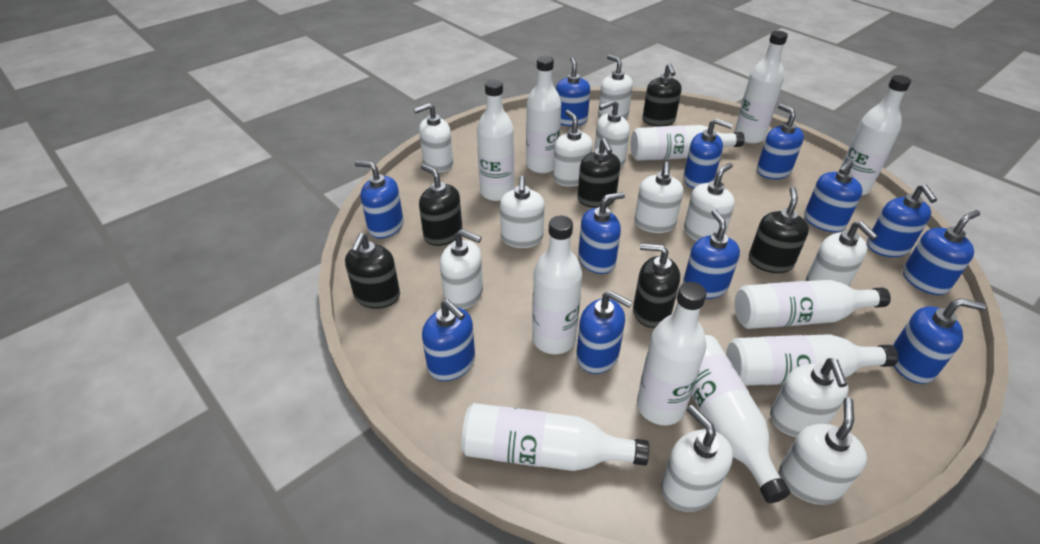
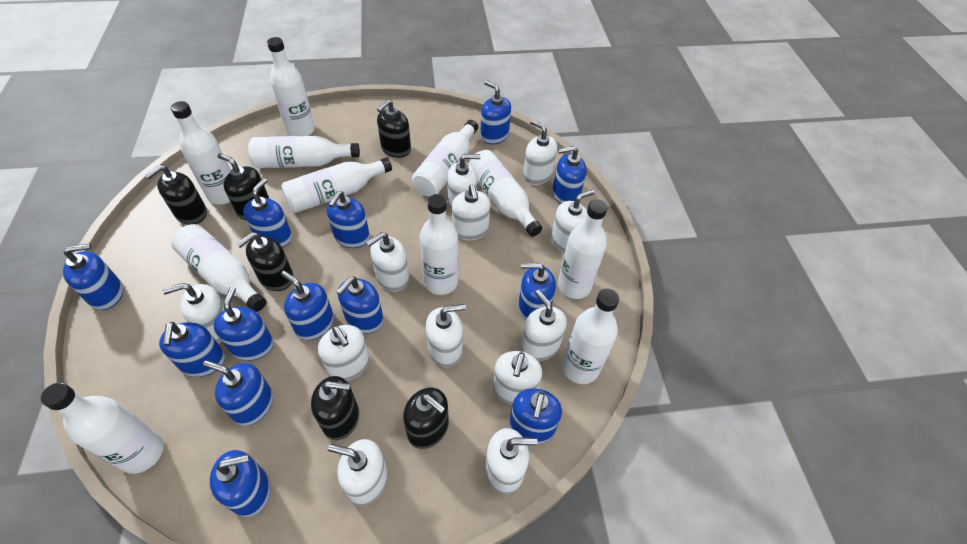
blue soap dispenser: 12 -> 13

